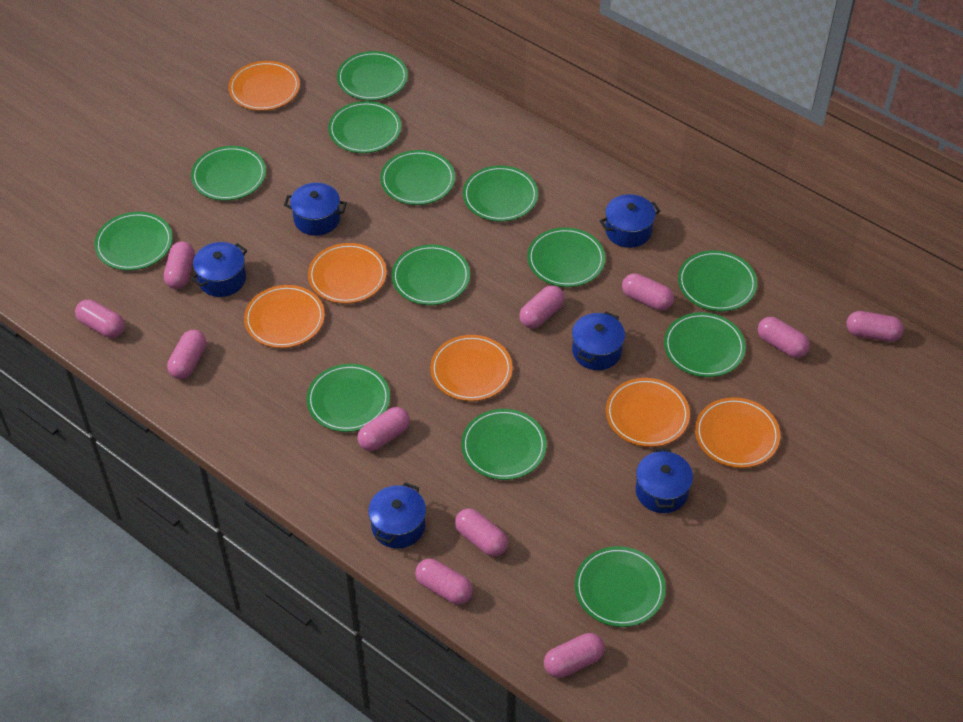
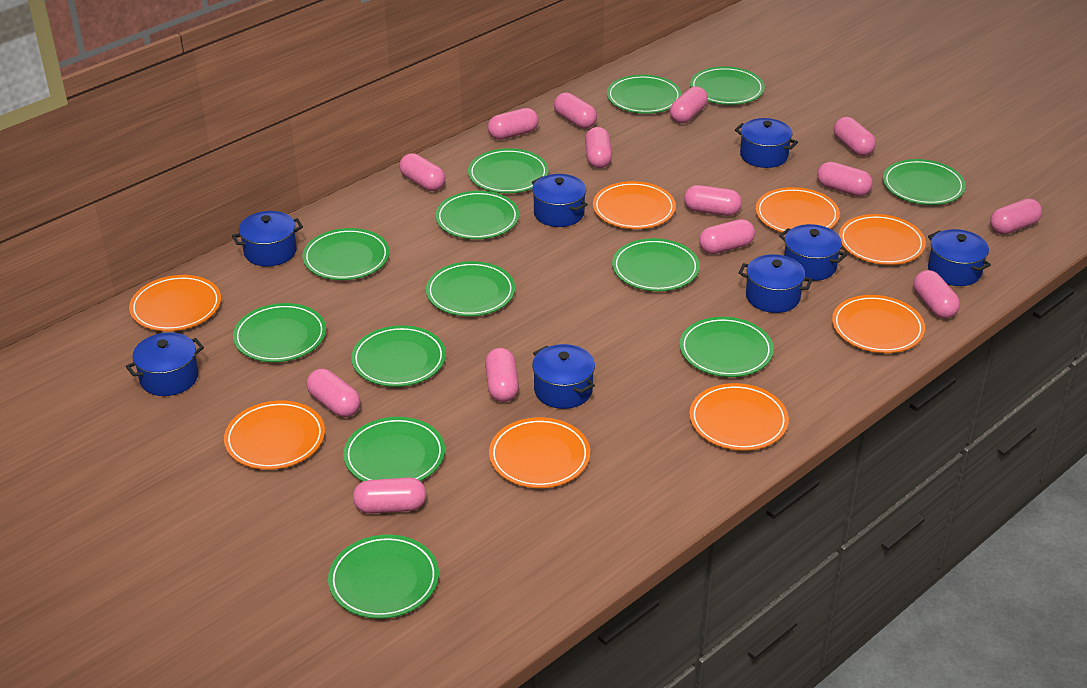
blue pot: 6 -> 8
orange plate: 6 -> 8
pink capsule: 11 -> 14

